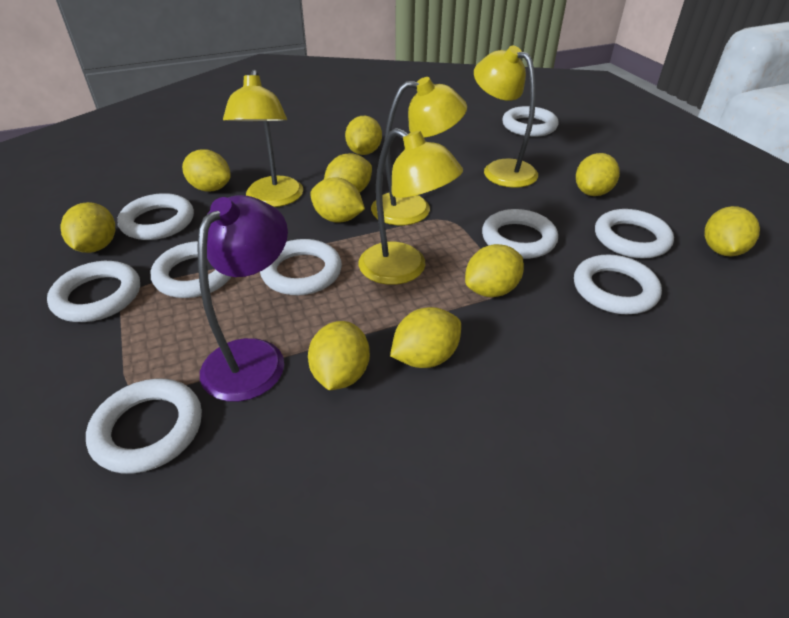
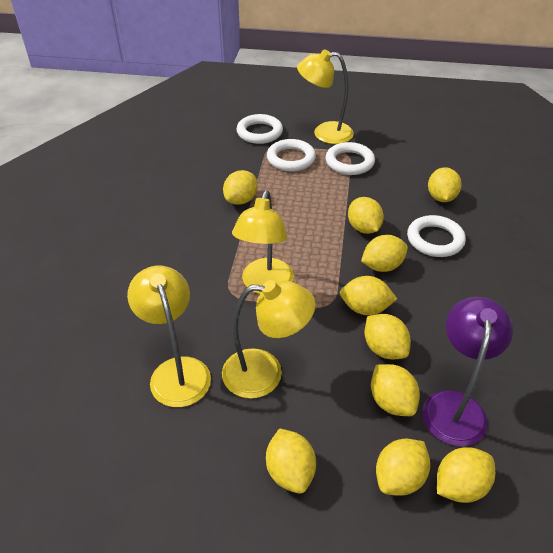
white ring: 9 -> 4

